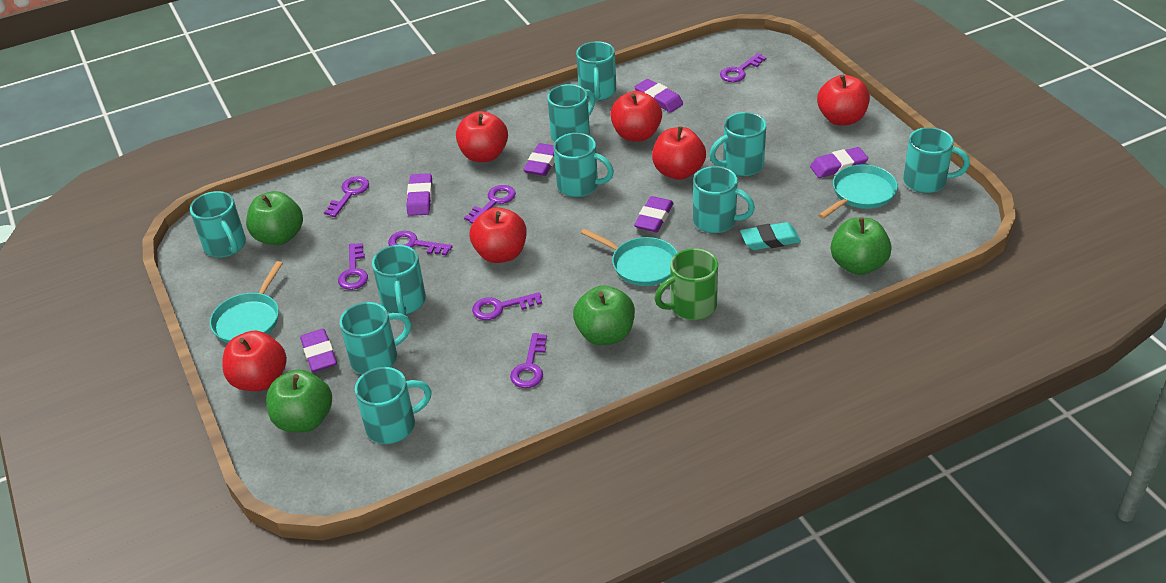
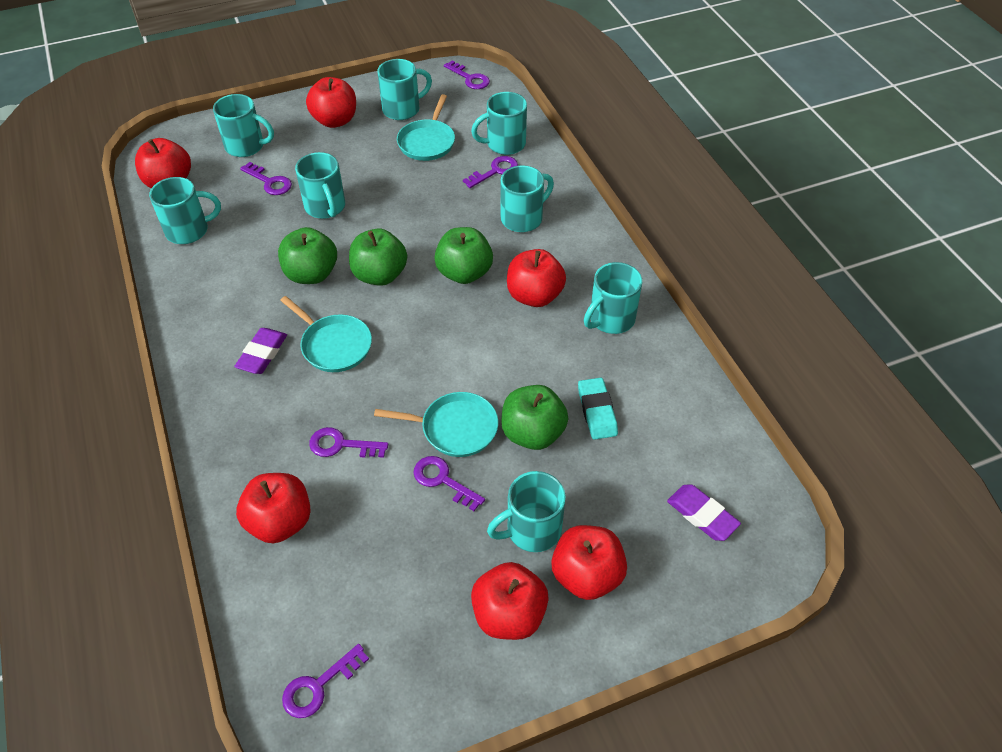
green mug: 1 -> 0
purple eraser: 6 -> 2
purple key: 7 -> 6
turquoise mug: 10 -> 8

